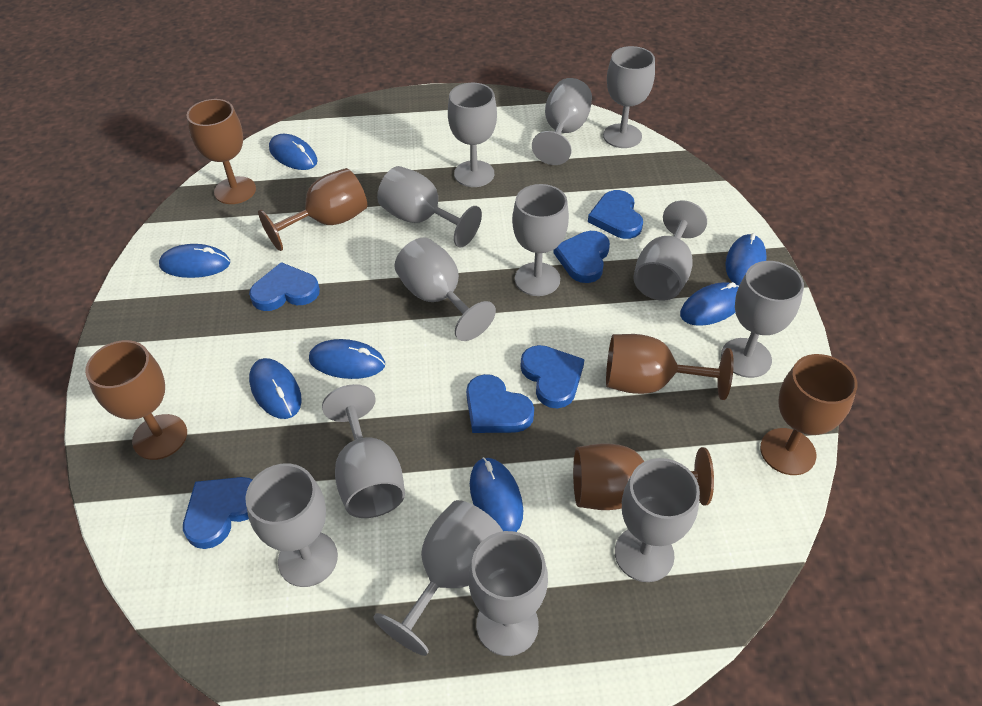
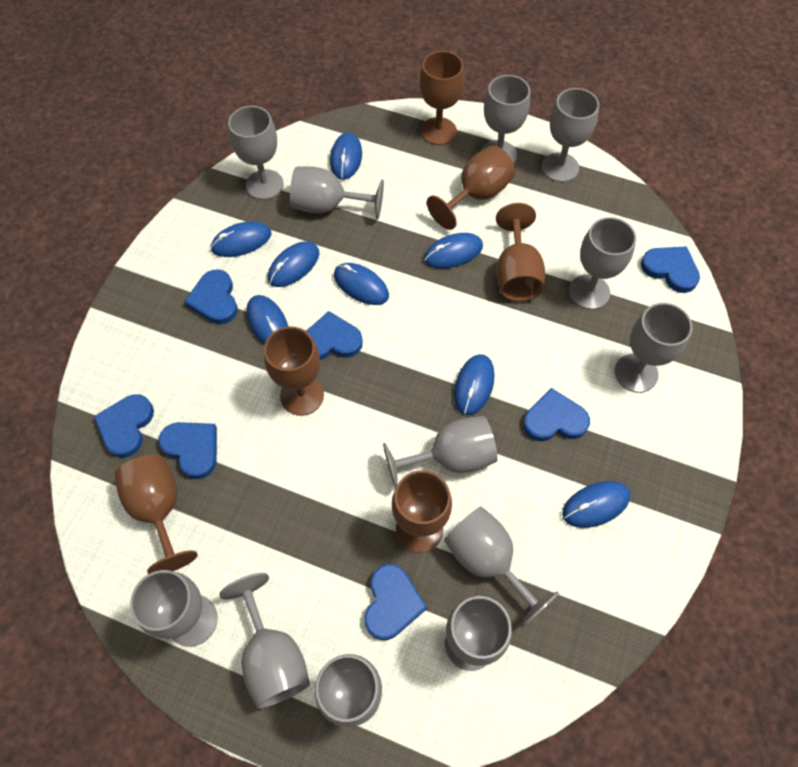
blue heart: 6 -> 7
blue mouse: 7 -> 8
grey goblet: 13 -> 12

